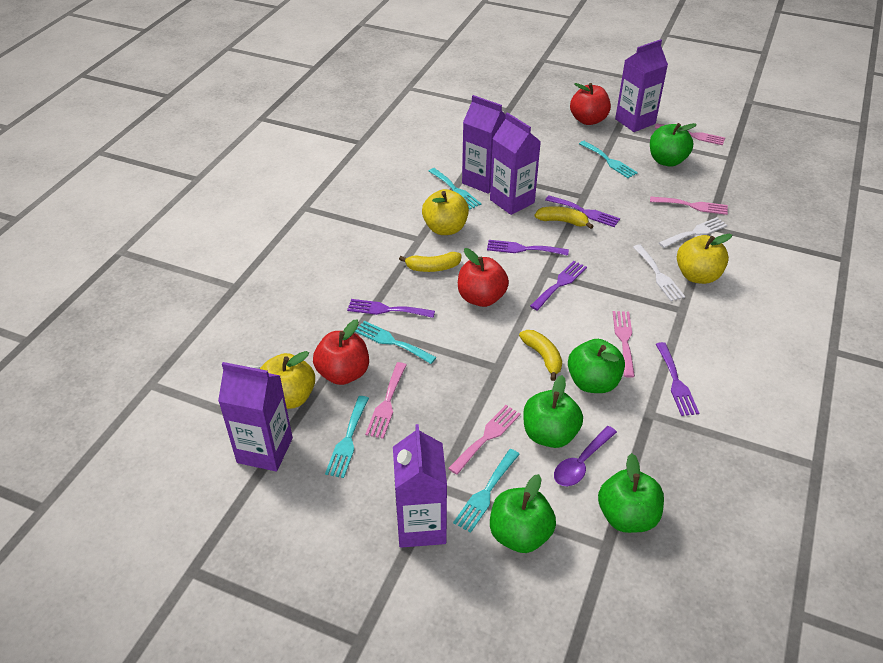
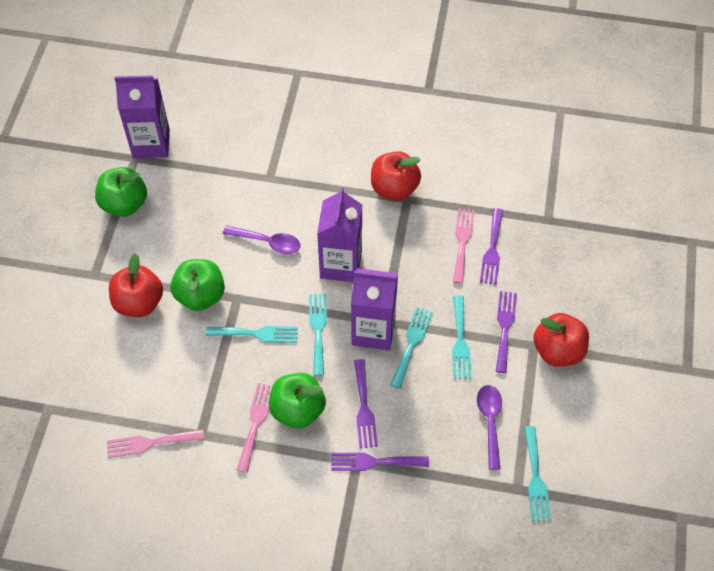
green apple: 5 -> 3
pink fork: 5 -> 3
purple carton: 5 -> 3
purple fork: 5 -> 4
purple spoon: 1 -> 2
white fork: 2 -> 0
yellow apple: 3 -> 0
yellow banana: 3 -> 0

